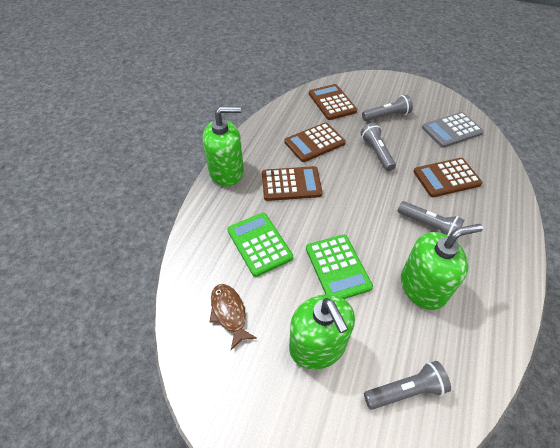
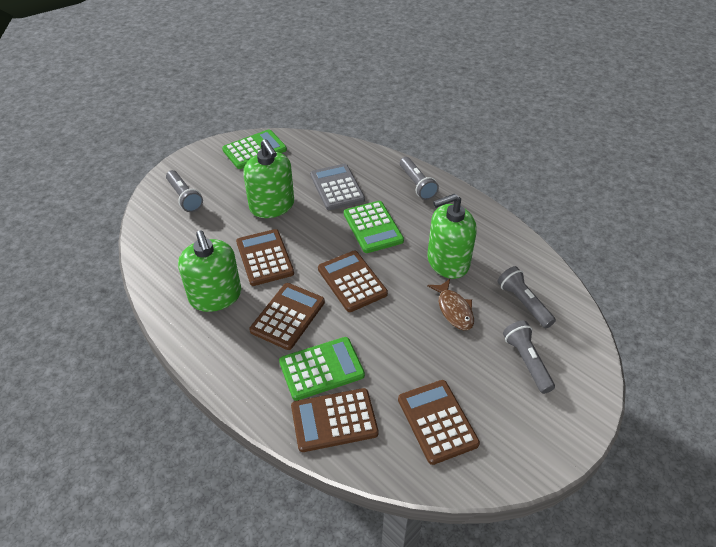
brown calculator: 4 -> 5
green calculator: 2 -> 3

